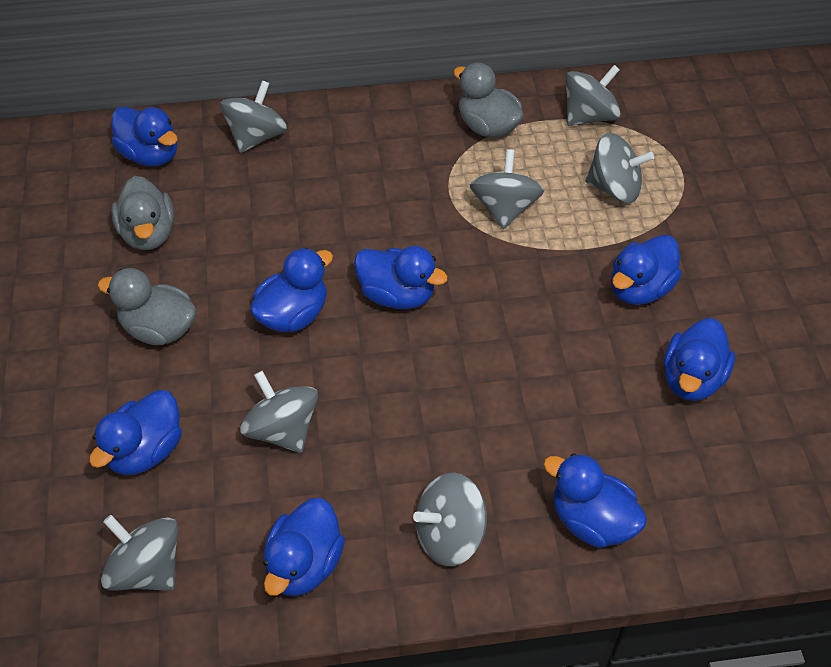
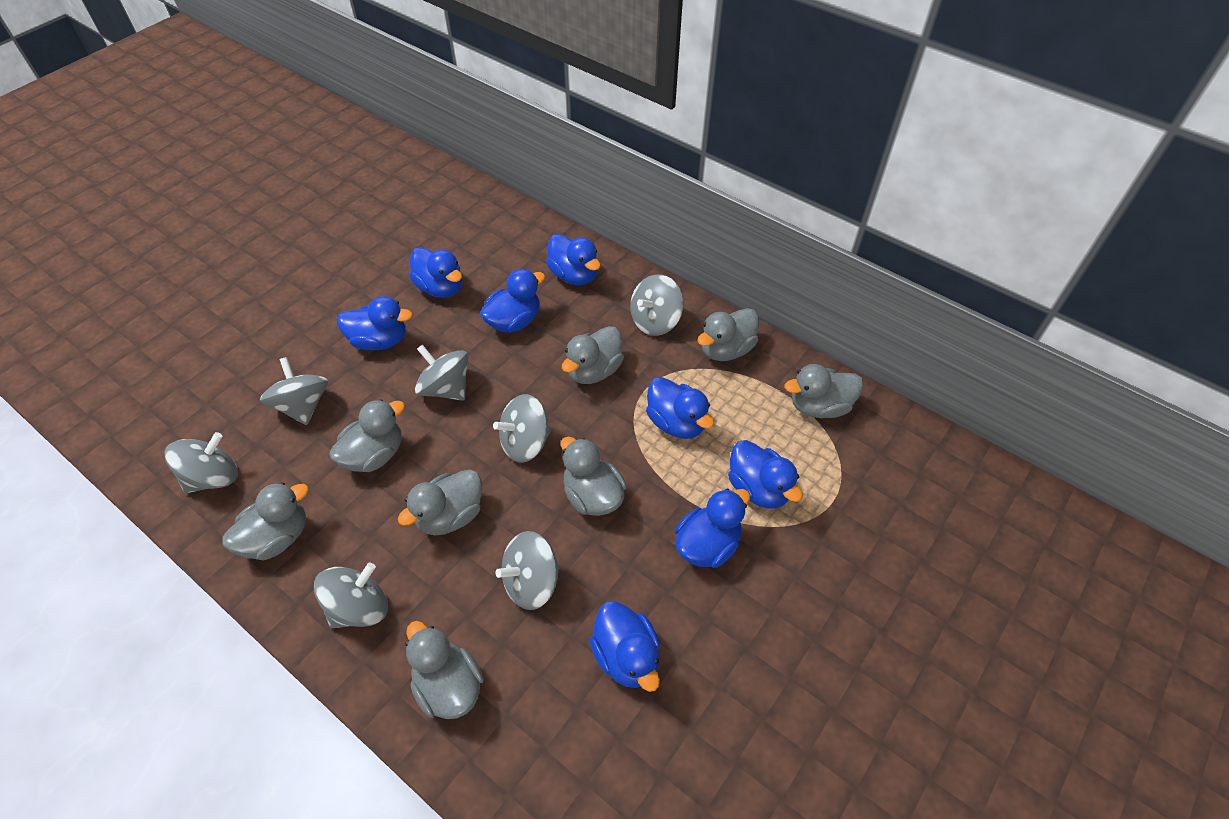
grey duck: 3 -> 8

